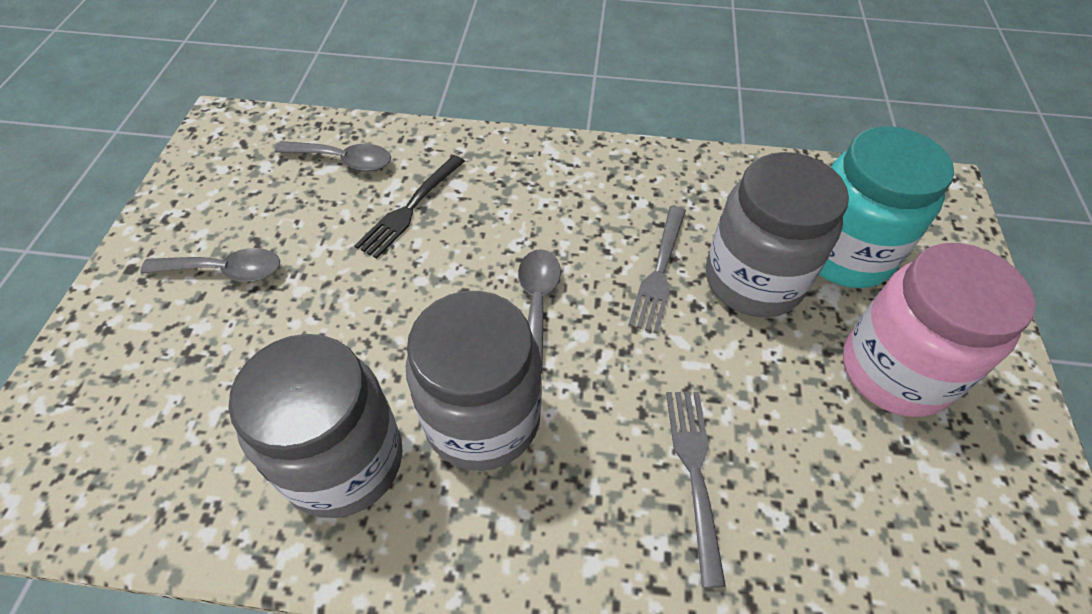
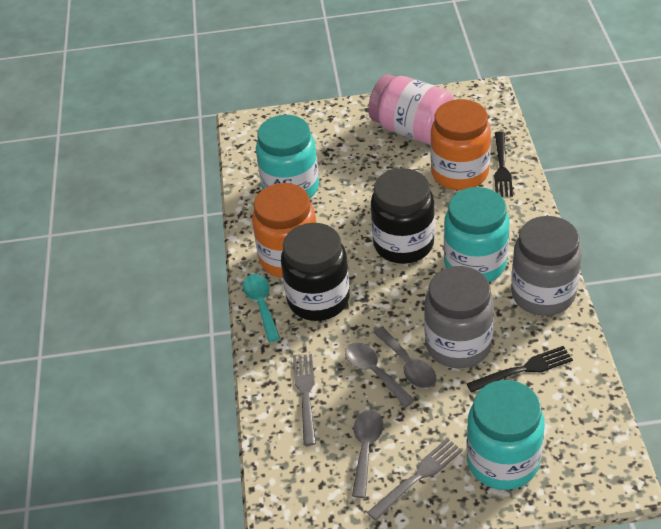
black fork: 1 -> 2
black jar: 0 -> 2
grey jar: 3 -> 2
orange jar: 0 -> 2
turquoise jar: 1 -> 3
turquoise spoon: 0 -> 1

